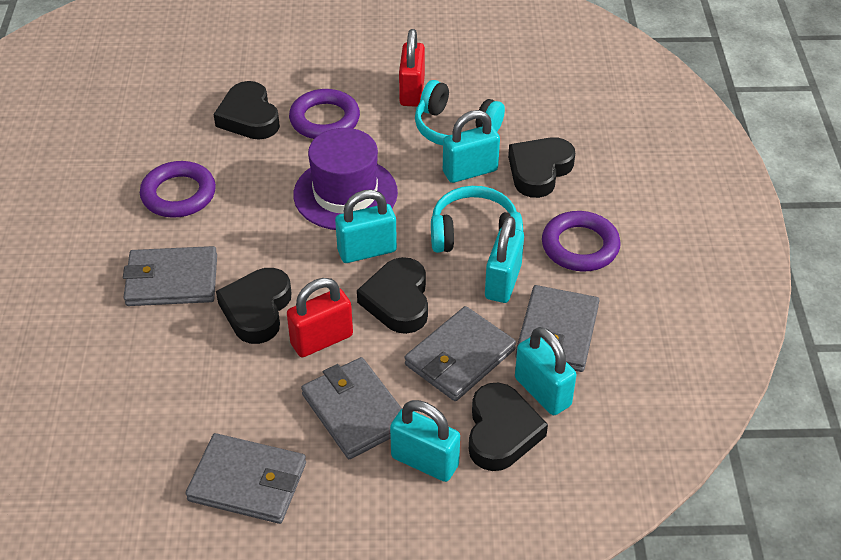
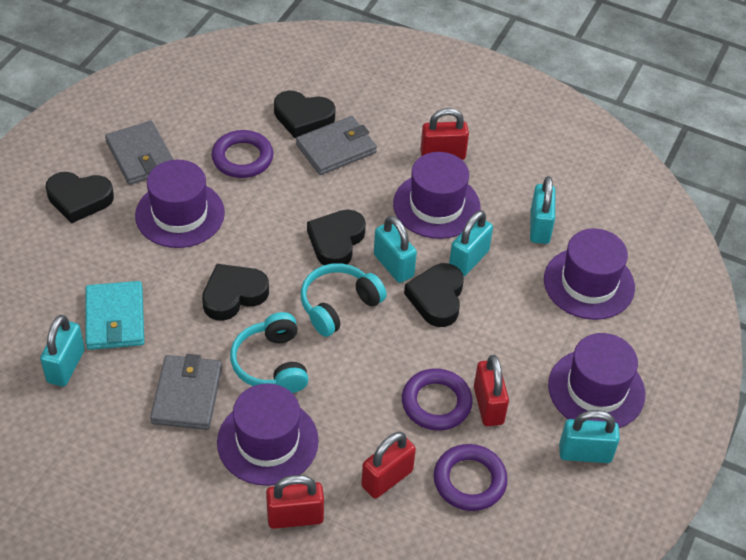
grey wallet: 5 -> 3
purple hat: 1 -> 5
red padlock: 2 -> 4
turquoise wallet: 0 -> 1

